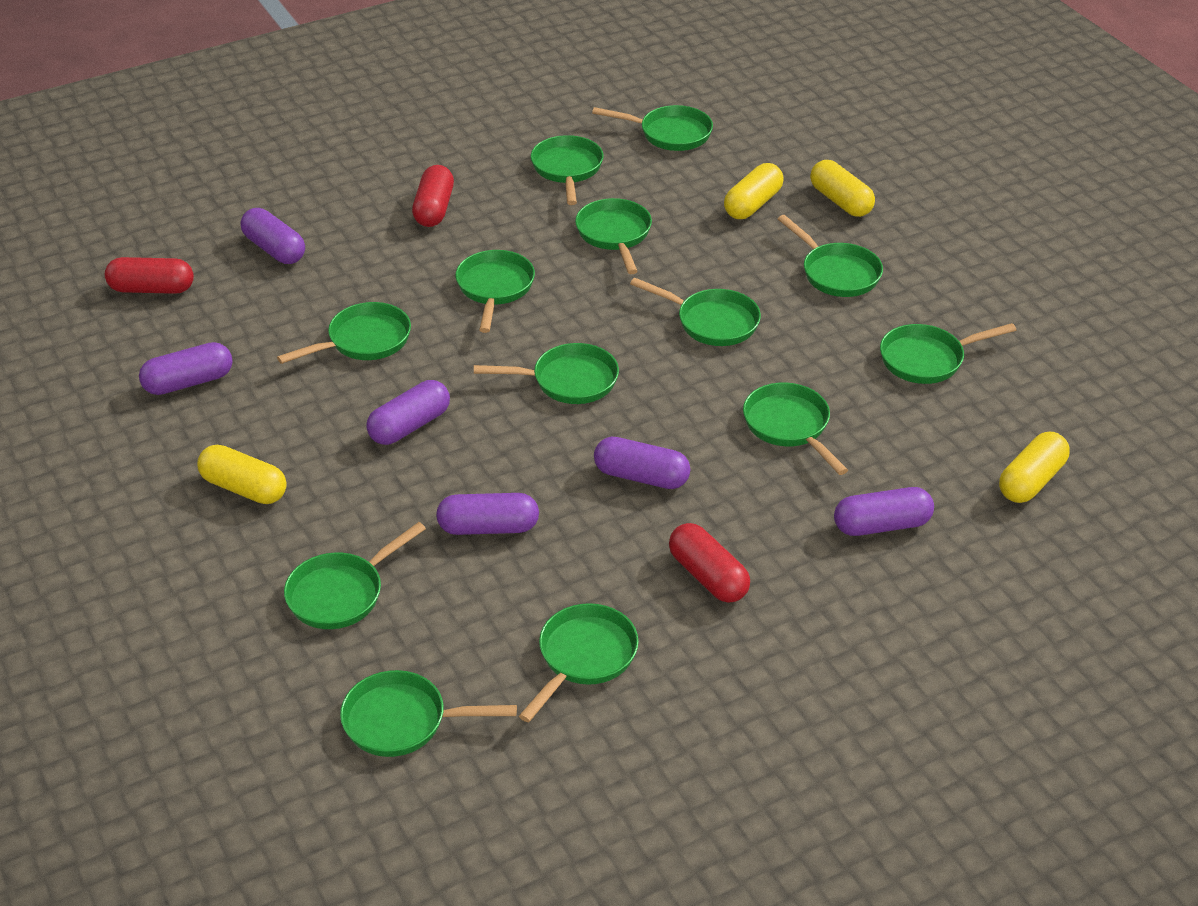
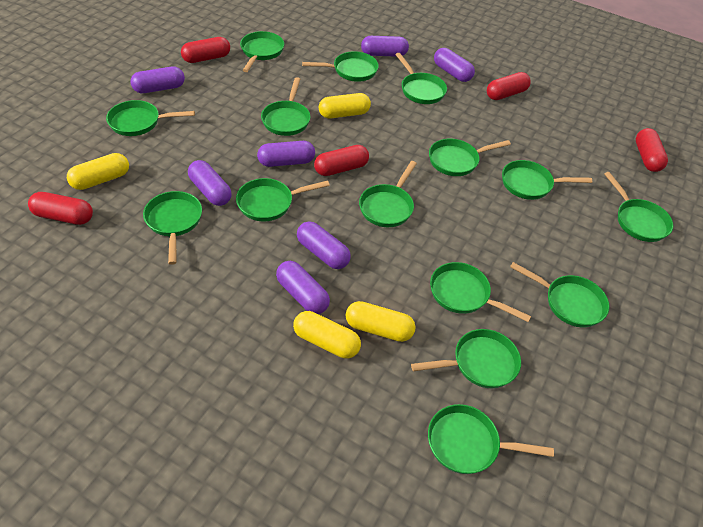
green pan: 13 -> 15
purple capsule: 6 -> 7
red capsule: 3 -> 5

